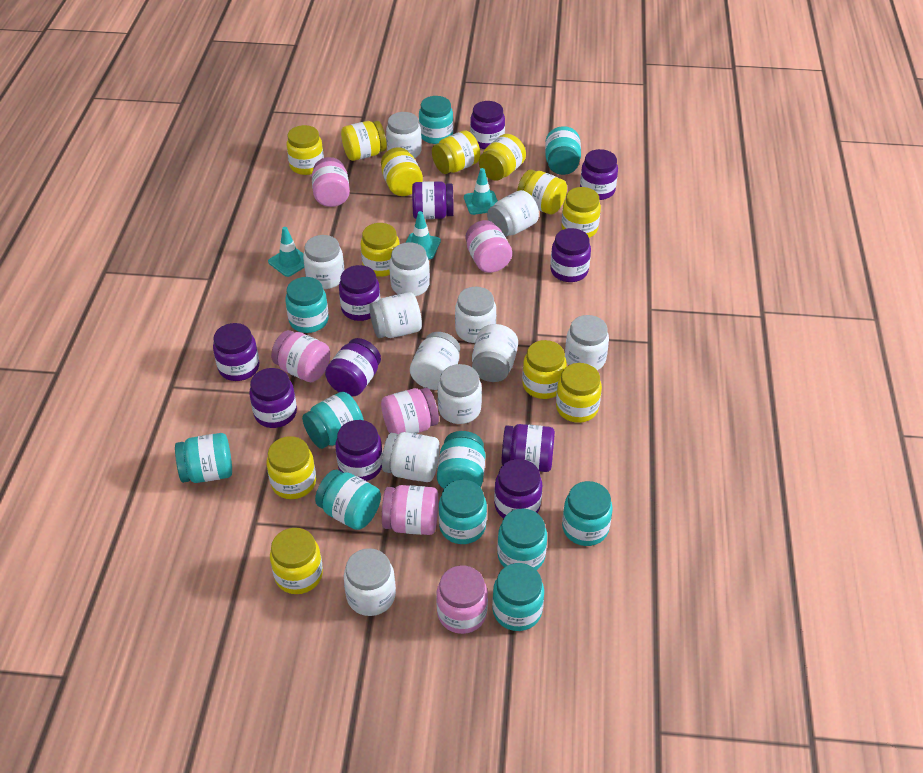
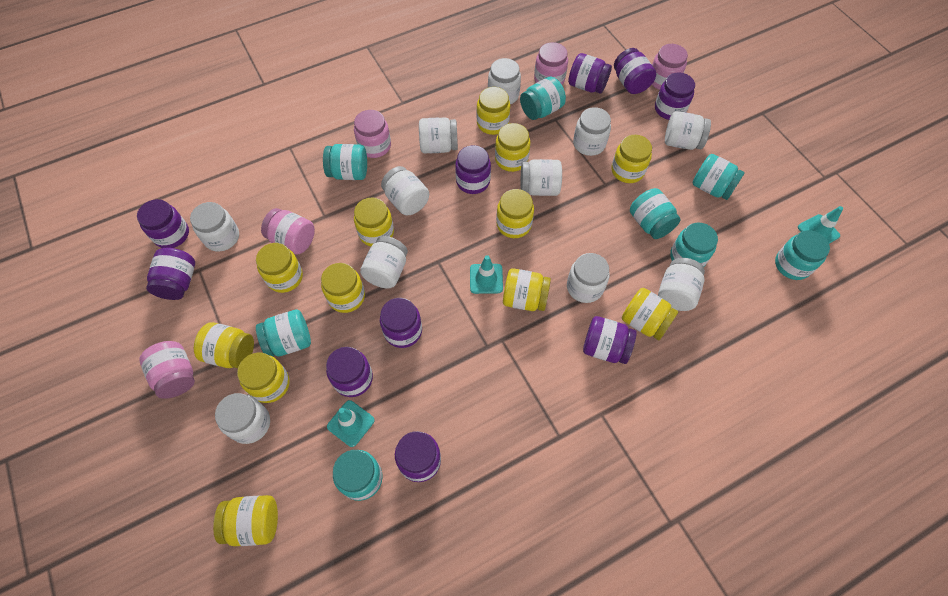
pink jar: 6 -> 5
purple jar: 11 -> 10
turquoise jar: 11 -> 8
white jar: 12 -> 11

